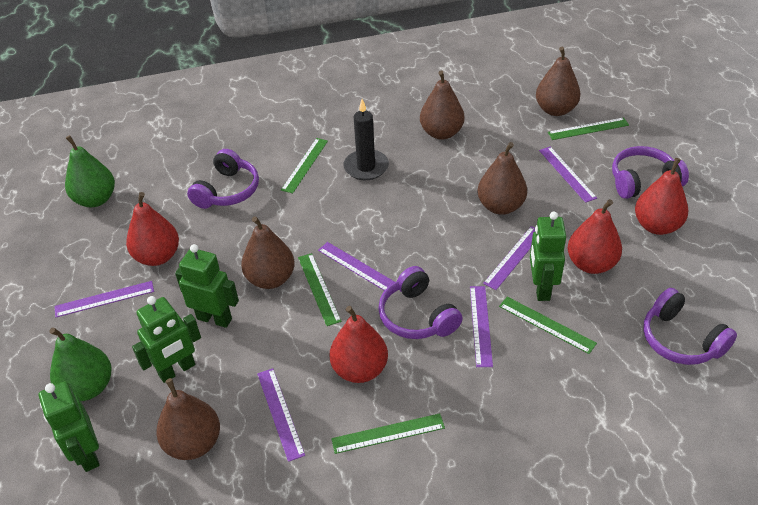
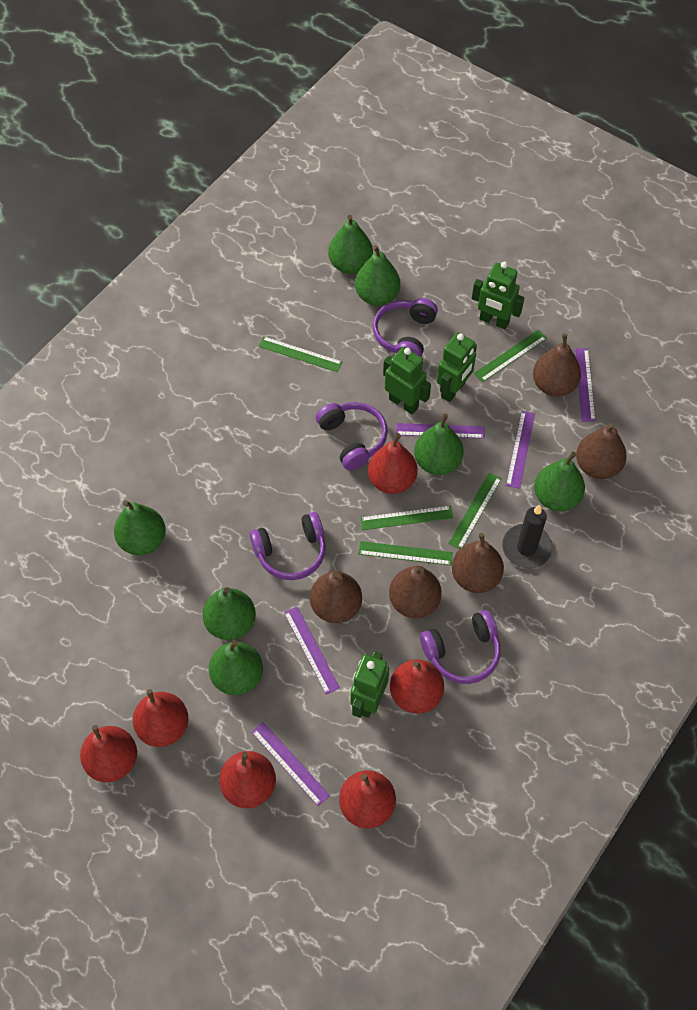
green pear: 2 -> 7
purple ruler: 6 -> 5
red pear: 4 -> 6

